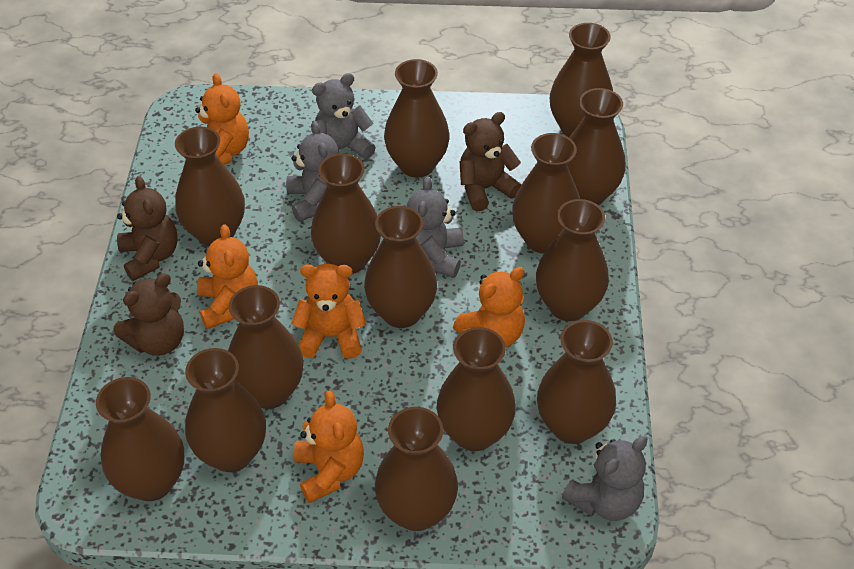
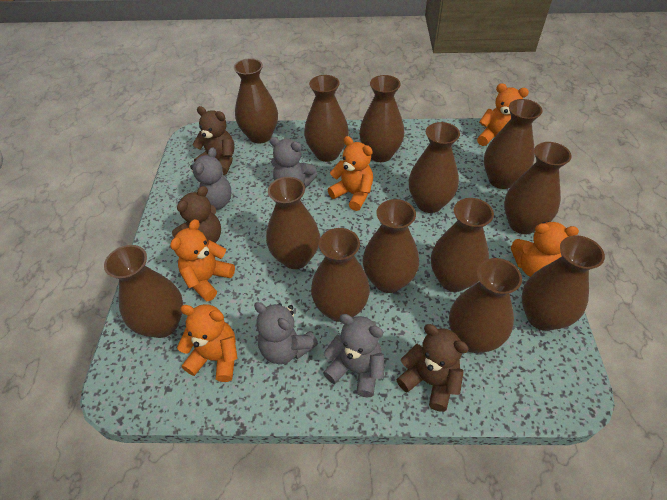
brown vase: 14 -> 13

